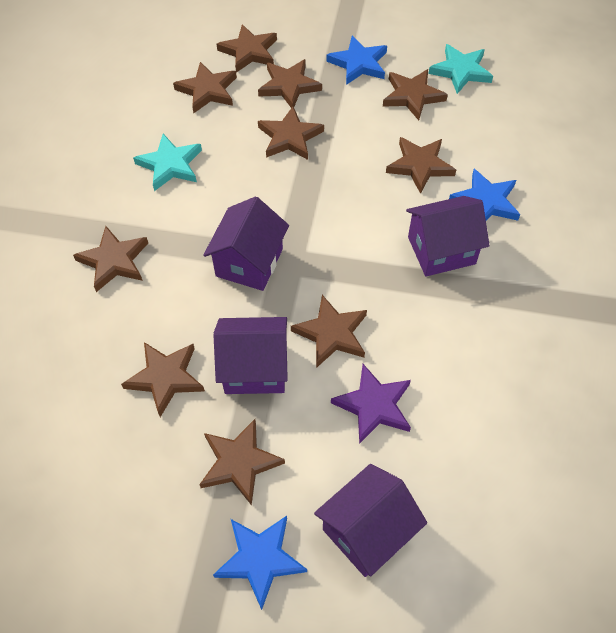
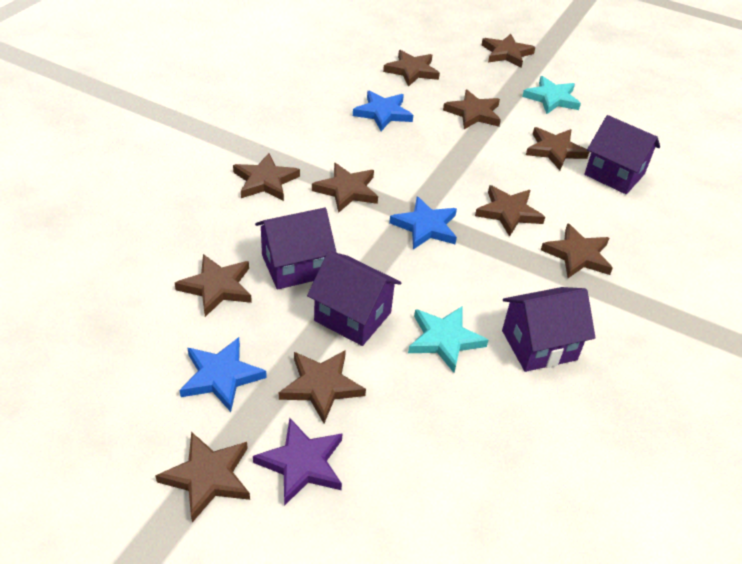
brown star: 10 -> 11

